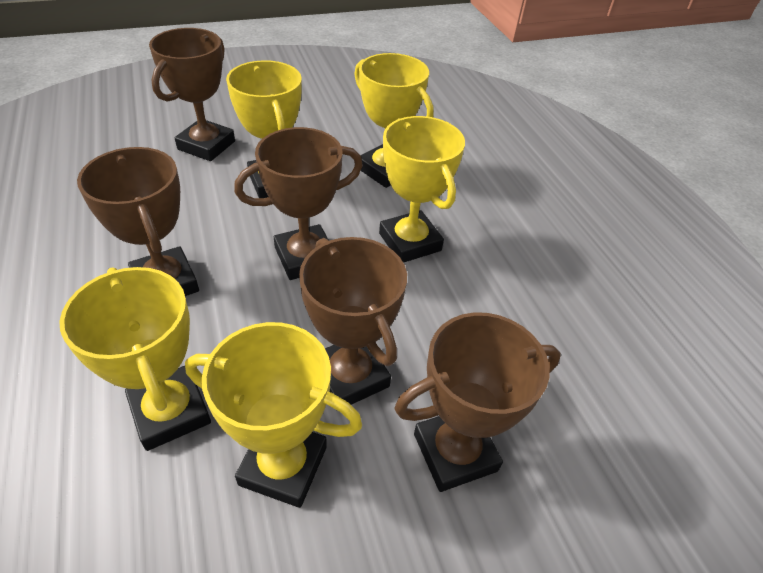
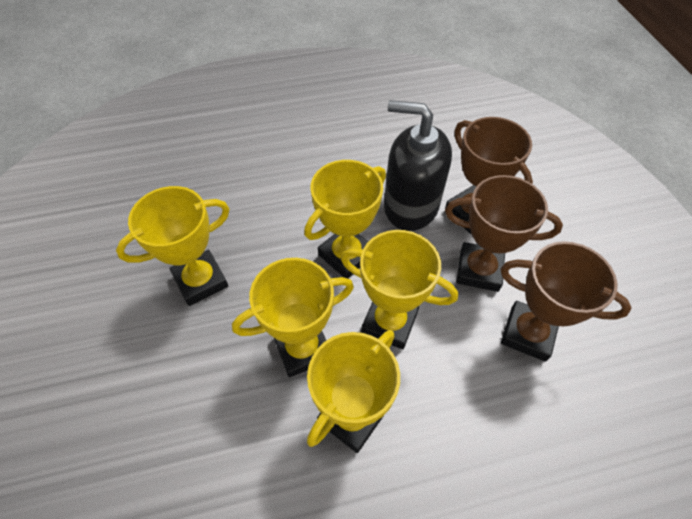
black soap dispenser: 0 -> 1
brown trophy: 5 -> 3

